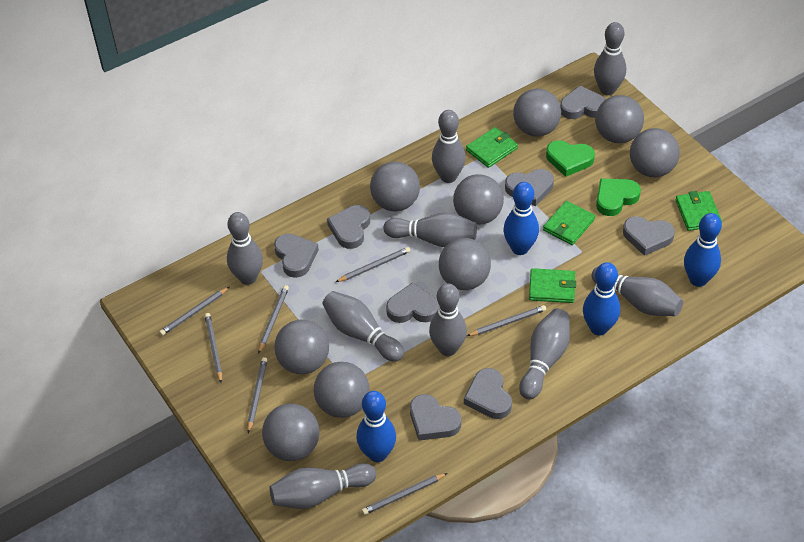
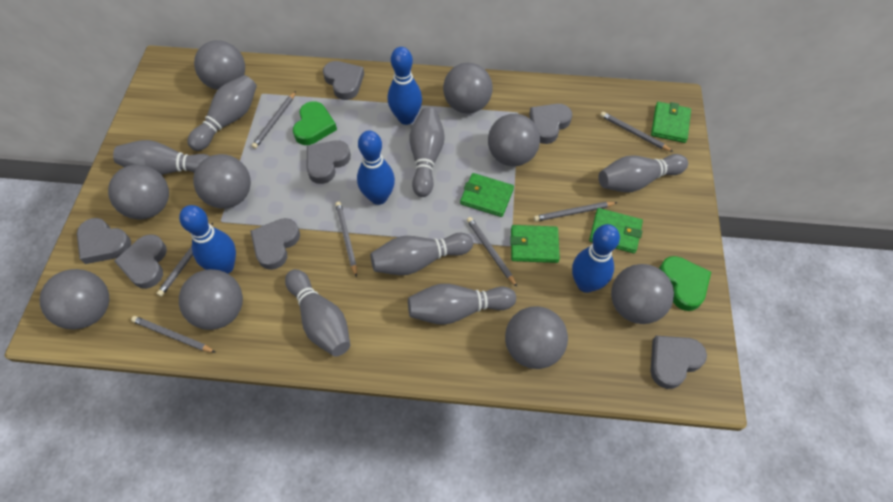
grey bowling pin: 9 -> 7
grey heart: 8 -> 7

